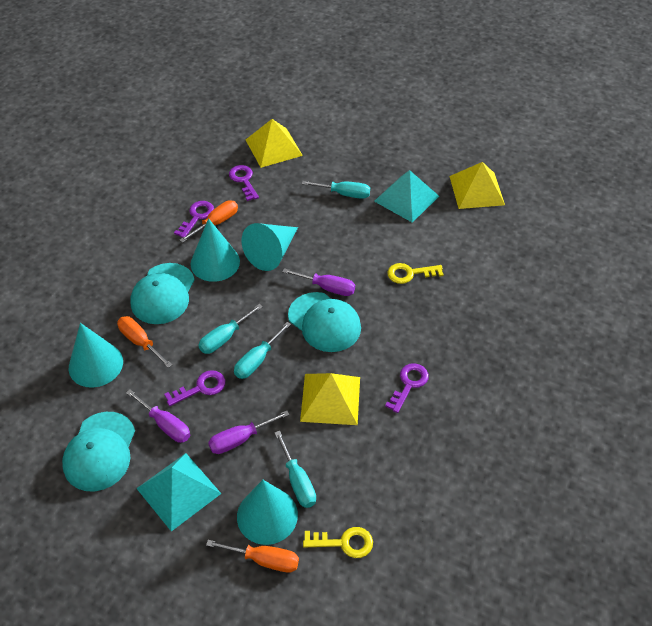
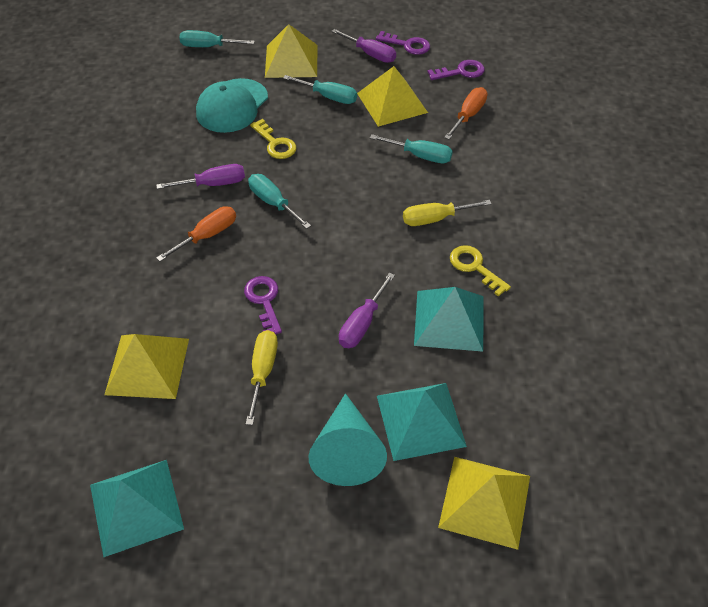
orange screwdriver: 3 -> 2
purple key: 4 -> 3
turquoise cap: 3 -> 1
turquoise cone: 4 -> 1
turquoise pyramid: 2 -> 3
yellow pyramid: 3 -> 4
yellow screwdriver: 0 -> 2

